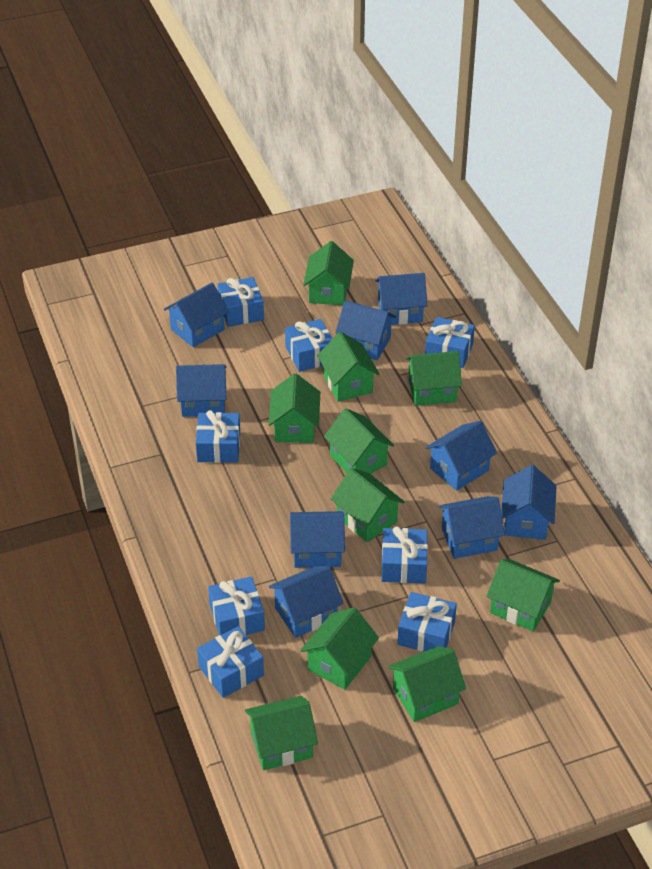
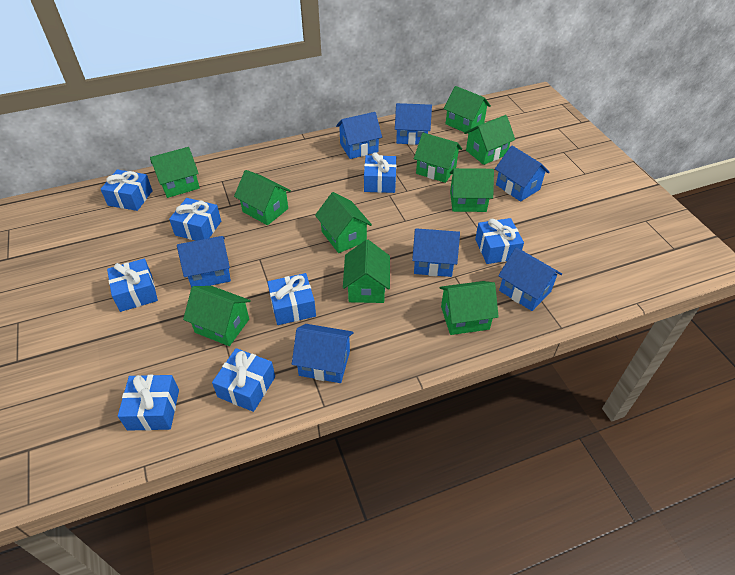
blue house: 9 -> 7

